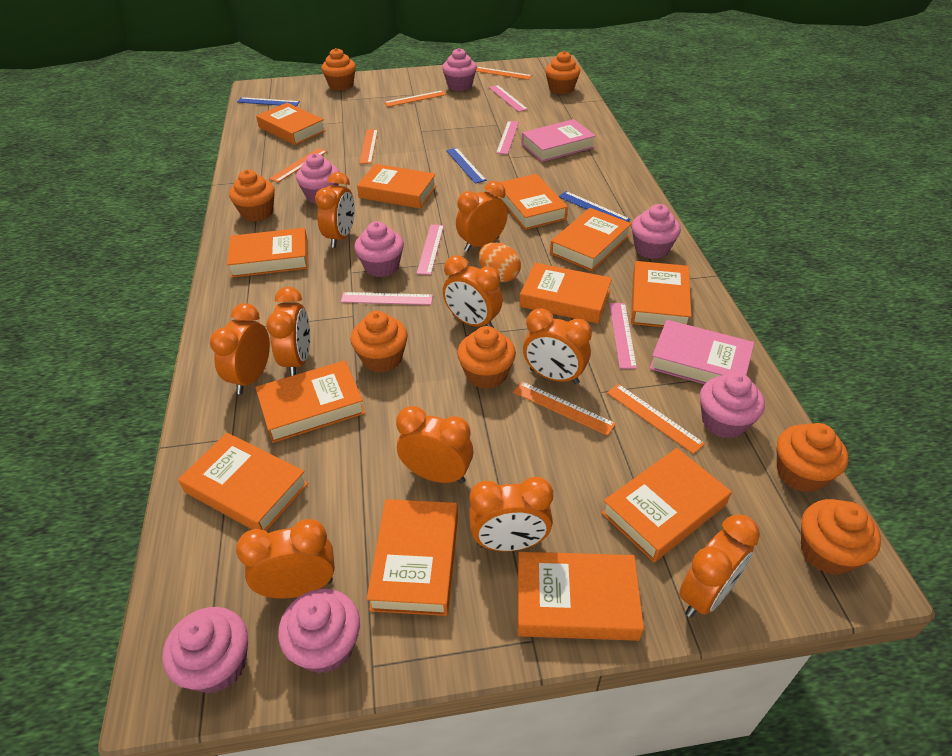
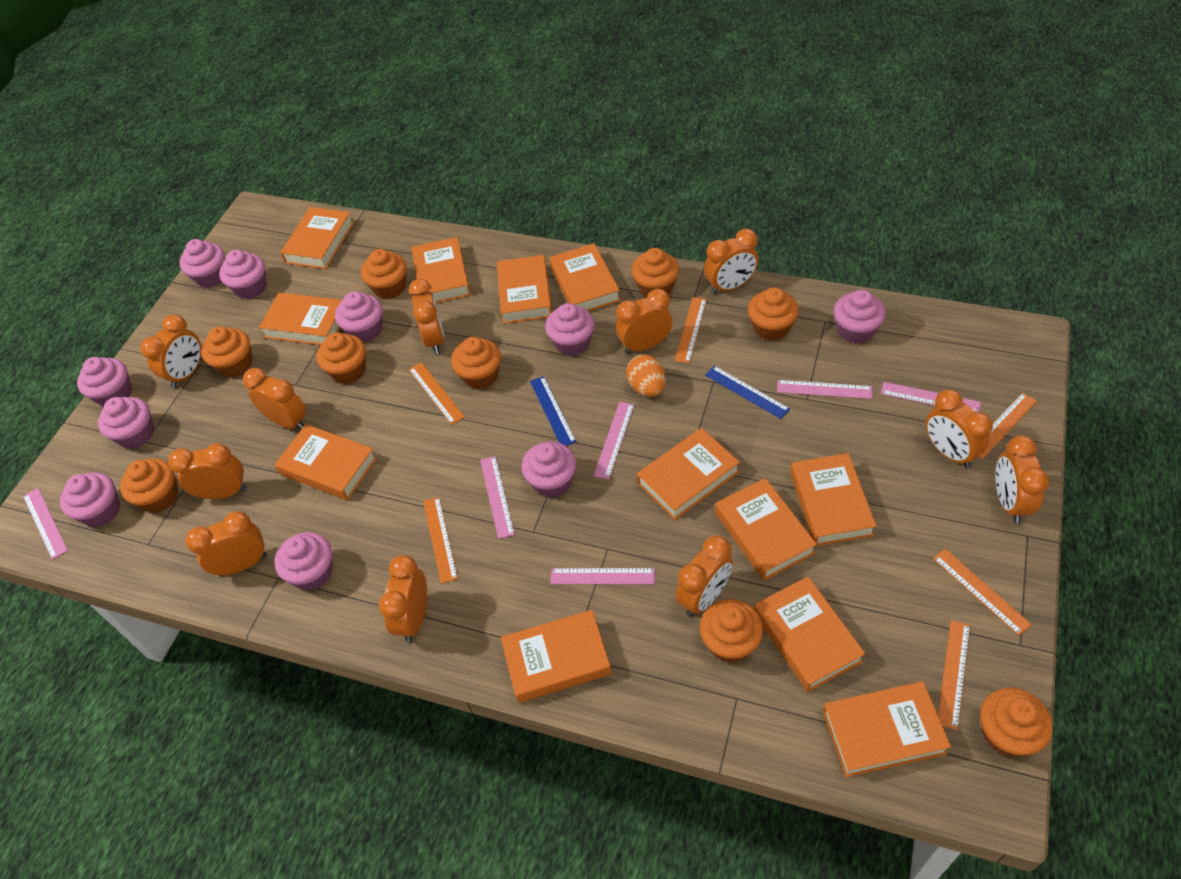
blue ruler: 3 -> 2
orange clock: 10 -> 11
orange cupcake: 7 -> 9
pink book: 2 -> 0
pink cupcake: 7 -> 10
pink ruler: 5 -> 6

